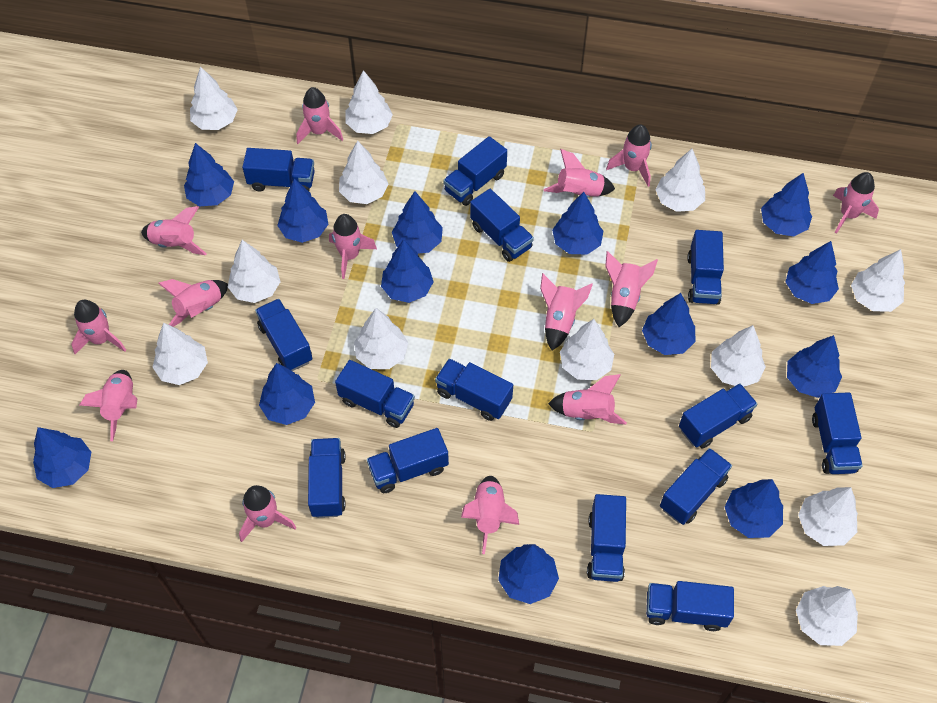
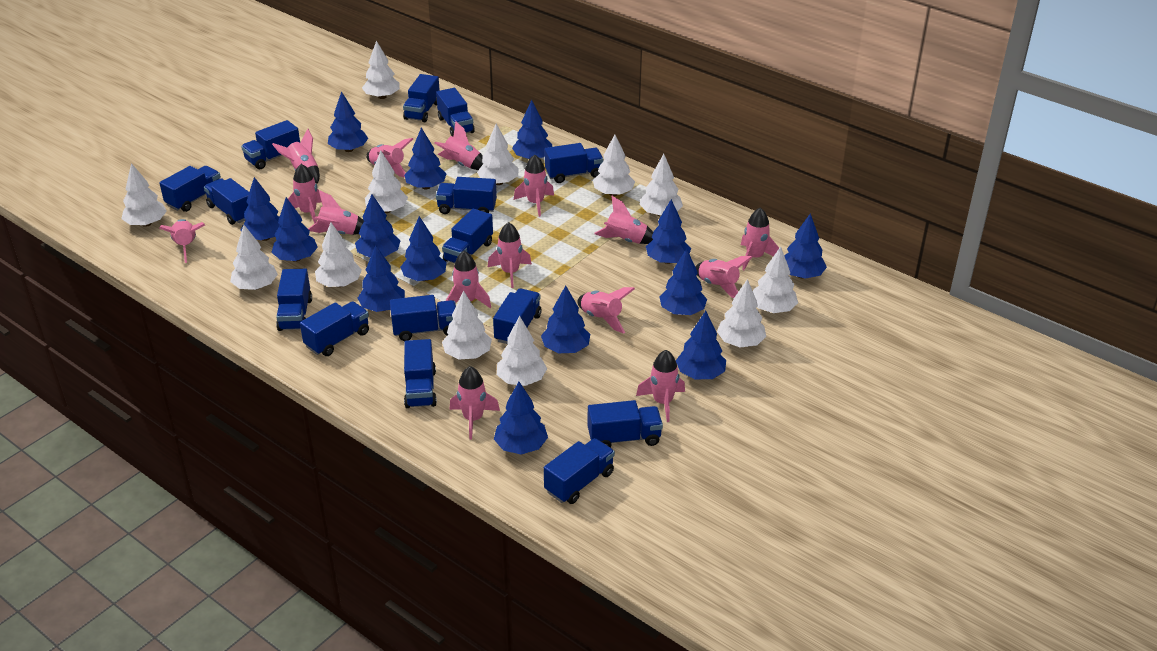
blue tree: 13 -> 14
blue truck: 14 -> 15
pink rocket: 14 -> 15

